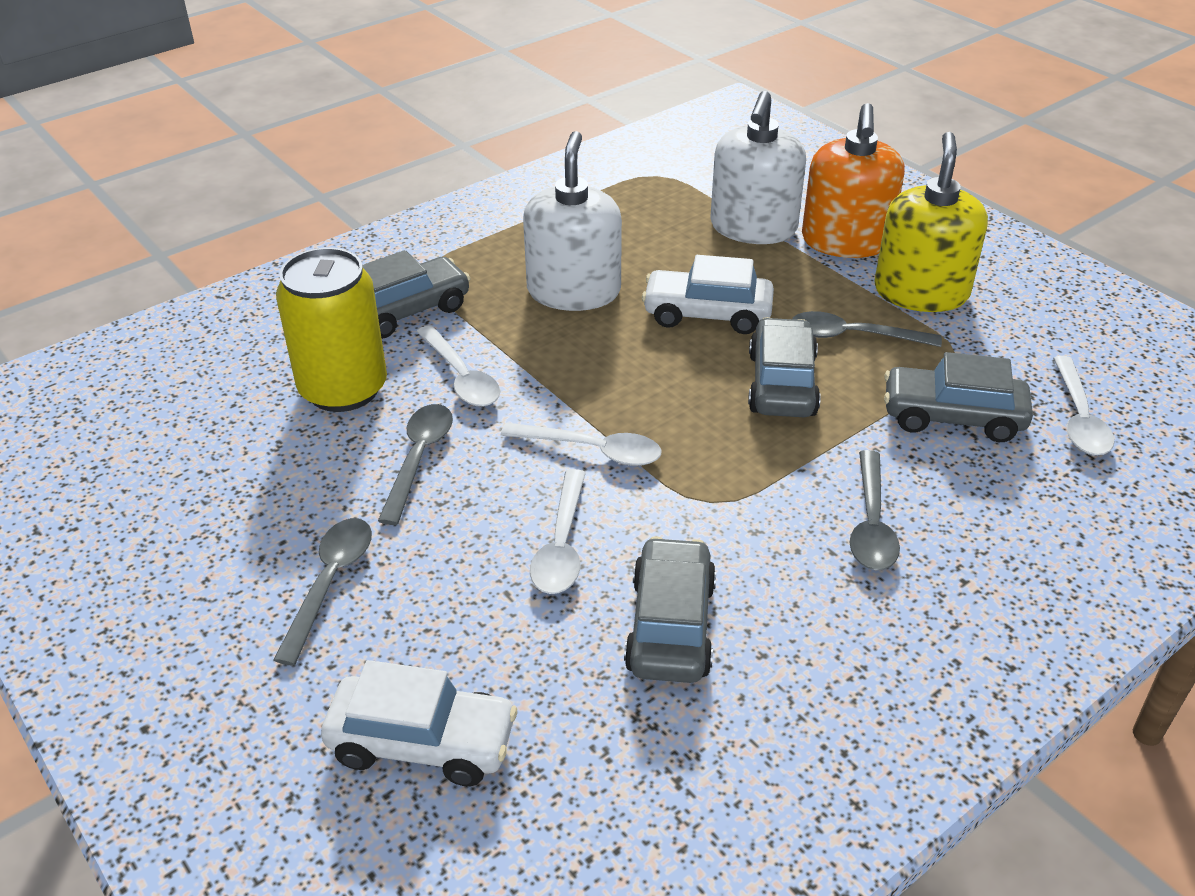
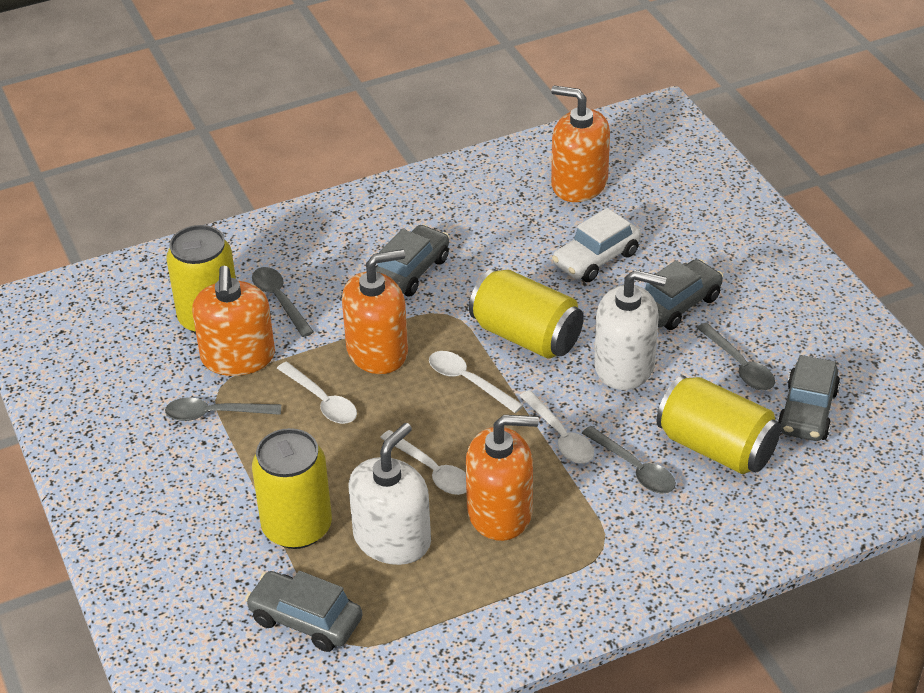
orange soap dispenser: 1 -> 4
white car: 2 -> 1
yellow can: 1 -> 4
yellow soap dispenser: 1 -> 0

